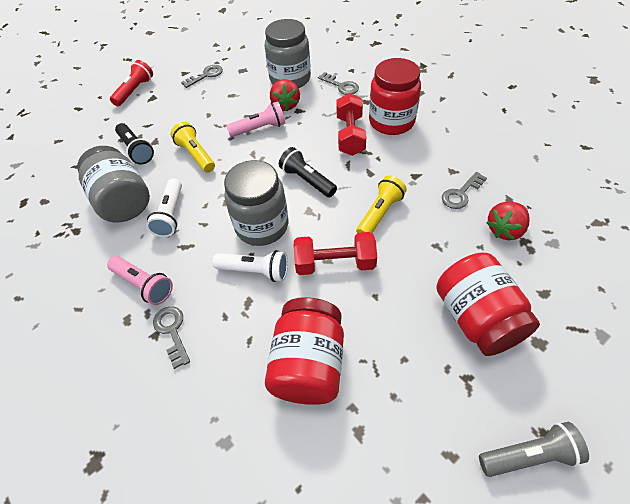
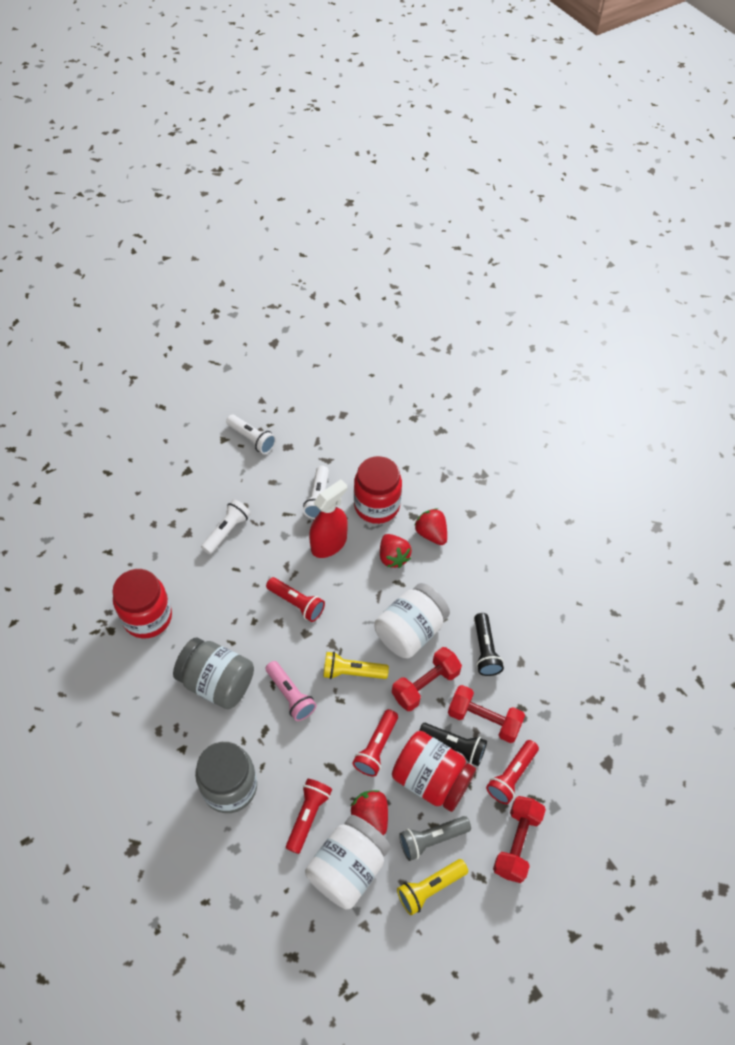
grey jar: 3 -> 2
grey key: 4 -> 0
pink flashlight: 2 -> 1
red dumbbell: 2 -> 3
red flashlight: 1 -> 4
red spray bottle: 0 -> 1
red strawberry: 2 -> 3
white flashlight: 2 -> 3
white jar: 0 -> 2

